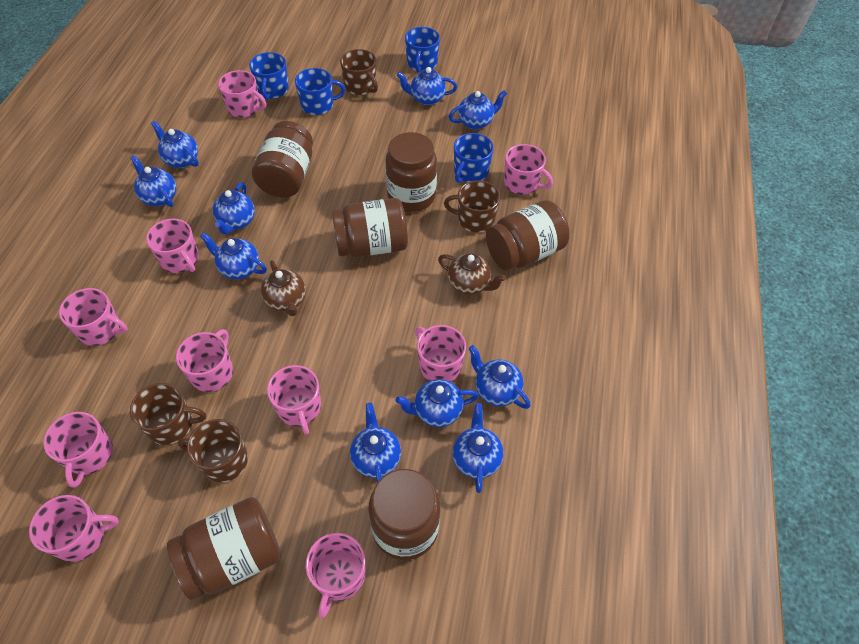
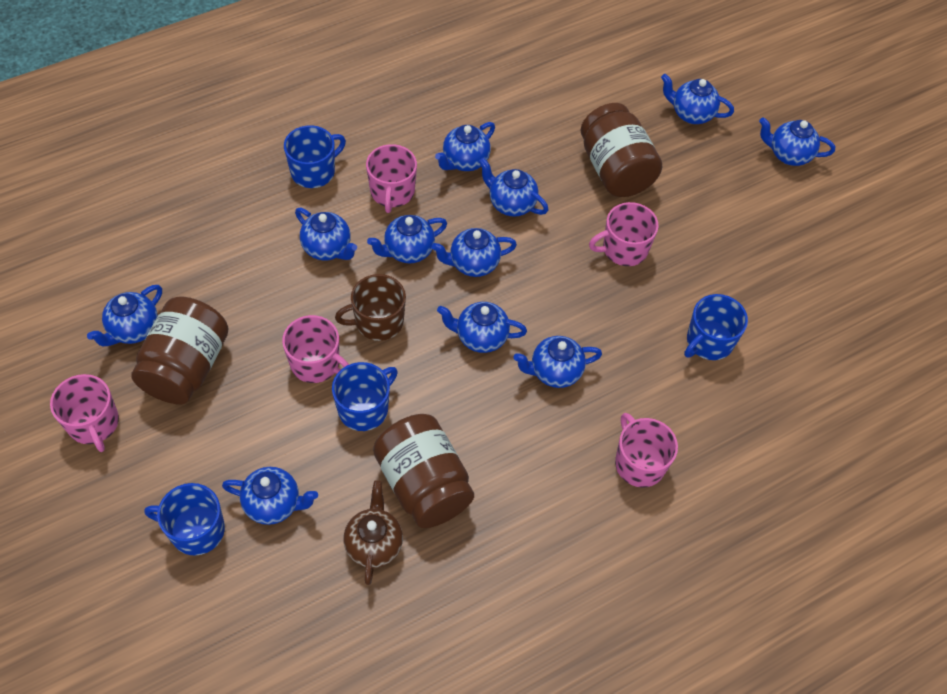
blue teapot: 10 -> 11
brown jar: 6 -> 3
brown mug: 4 -> 1
brown teapot: 2 -> 1
pink mug: 10 -> 5

